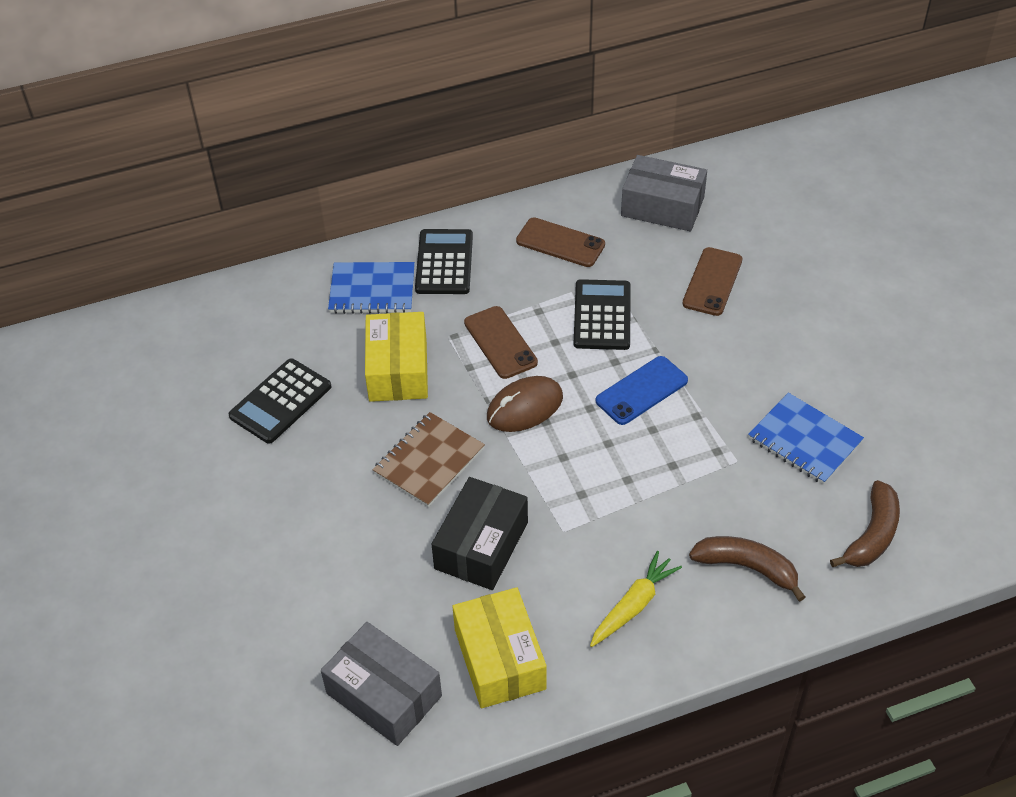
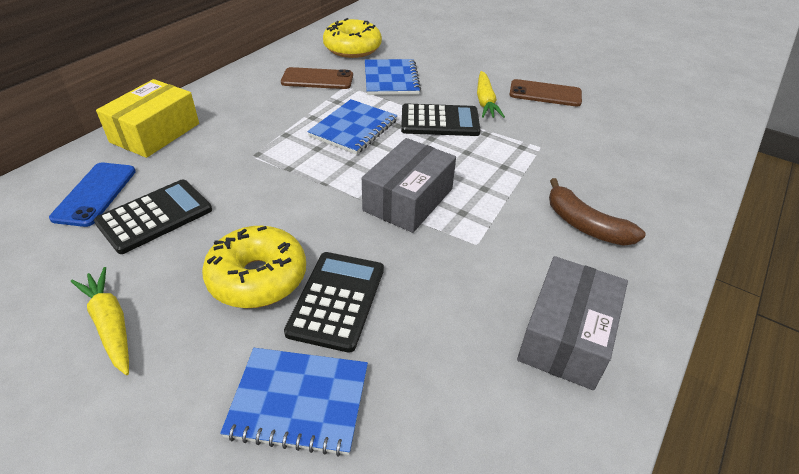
black box: 1 -> 0
blue notebook: 2 -> 3
brown banana: 2 -> 1
brown mouse: 1 -> 0
brown notebook: 1 -> 0
brown phone: 3 -> 2
yellow box: 2 -> 1
yellow carrot: 1 -> 2
yellow donut: 0 -> 2

